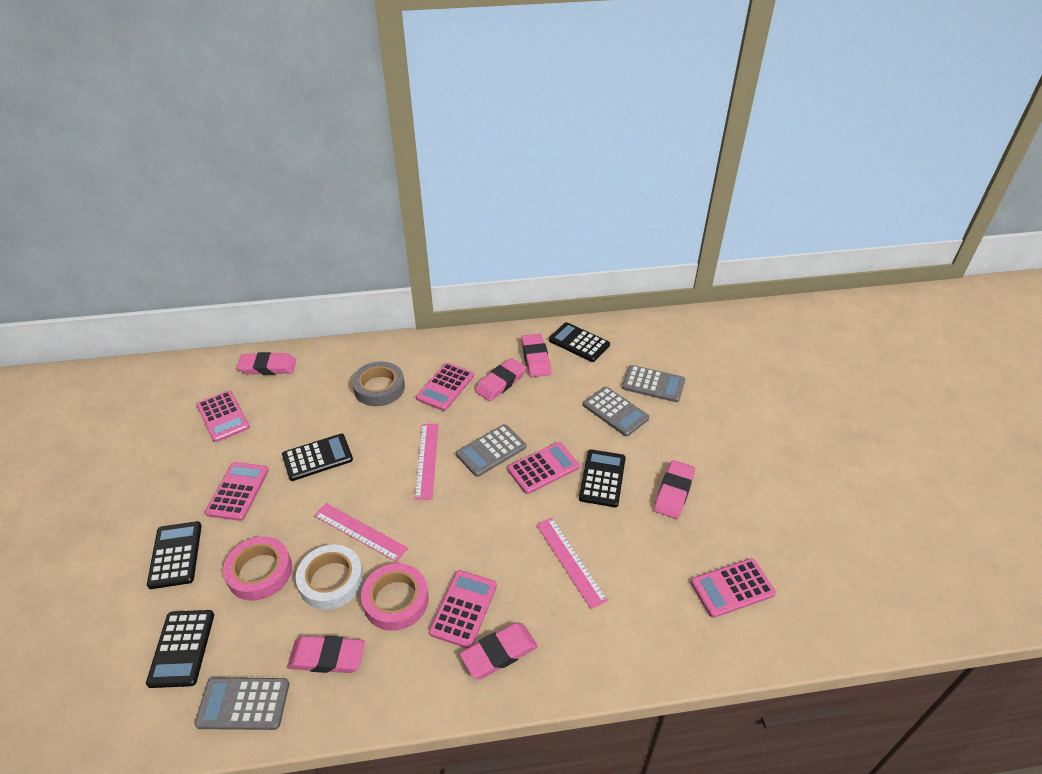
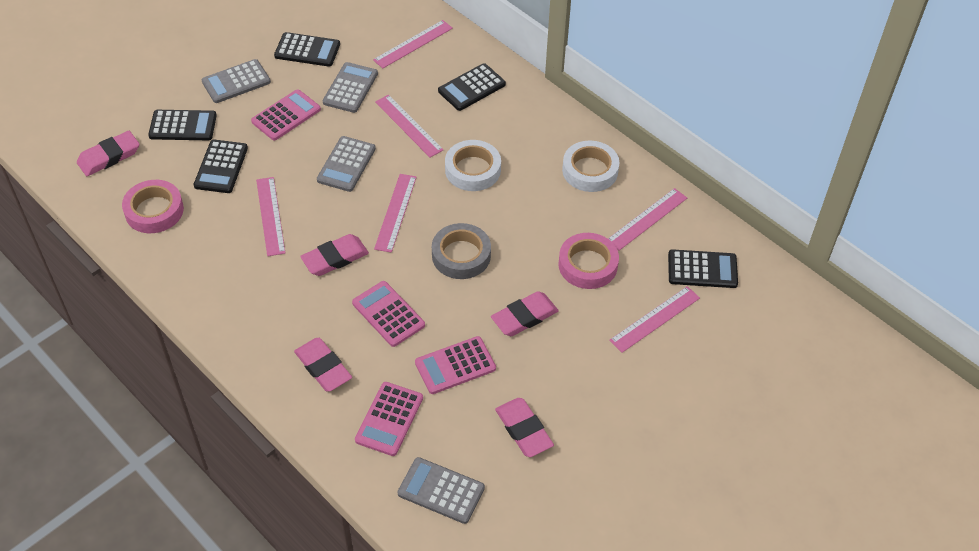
pink calculator: 6 -> 4
pink eraser: 6 -> 5
pink ruler: 3 -> 6
white tape: 1 -> 2

